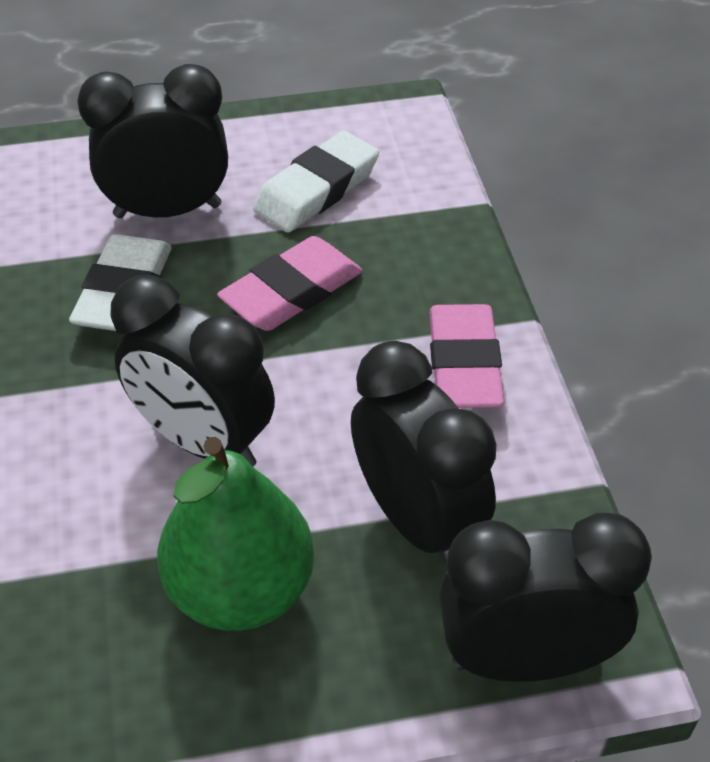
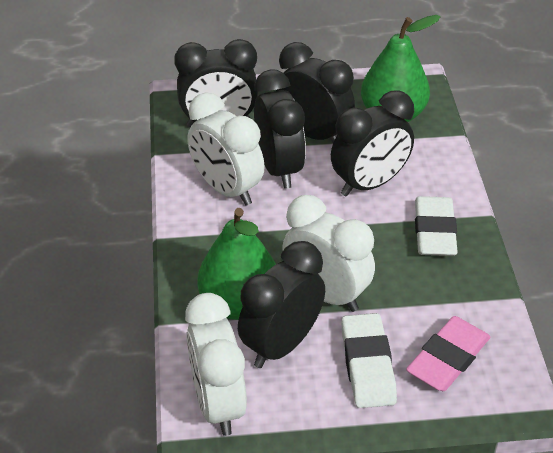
black clock: 4 -> 5
green pear: 1 -> 2
pink eraser: 2 -> 1
white clock: 0 -> 3

